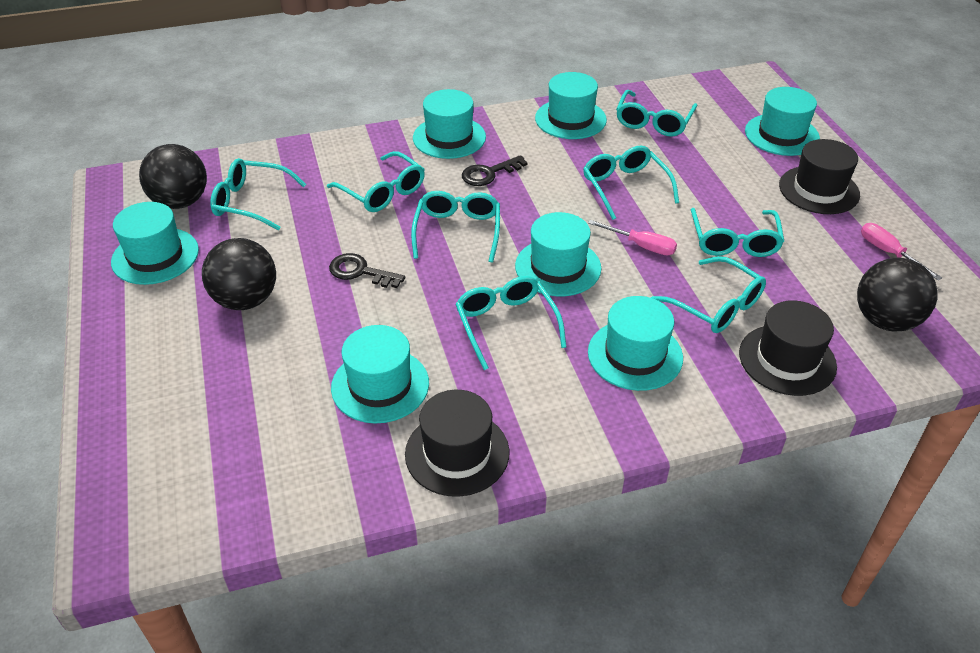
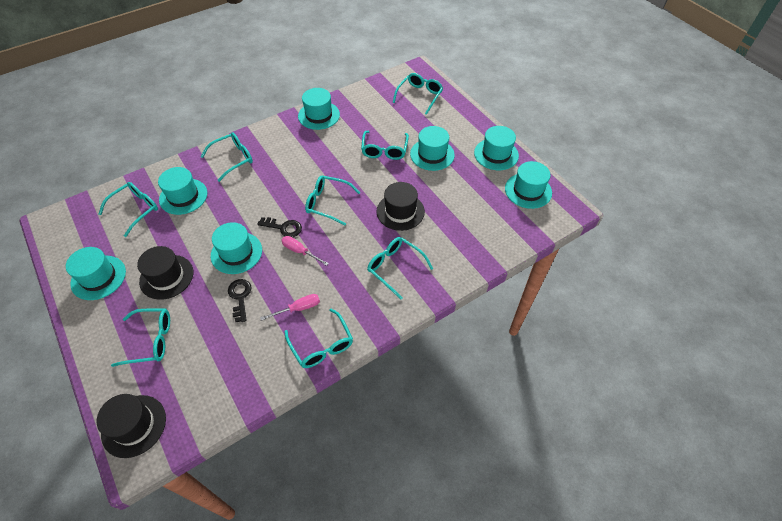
black ball: 3 -> 0

